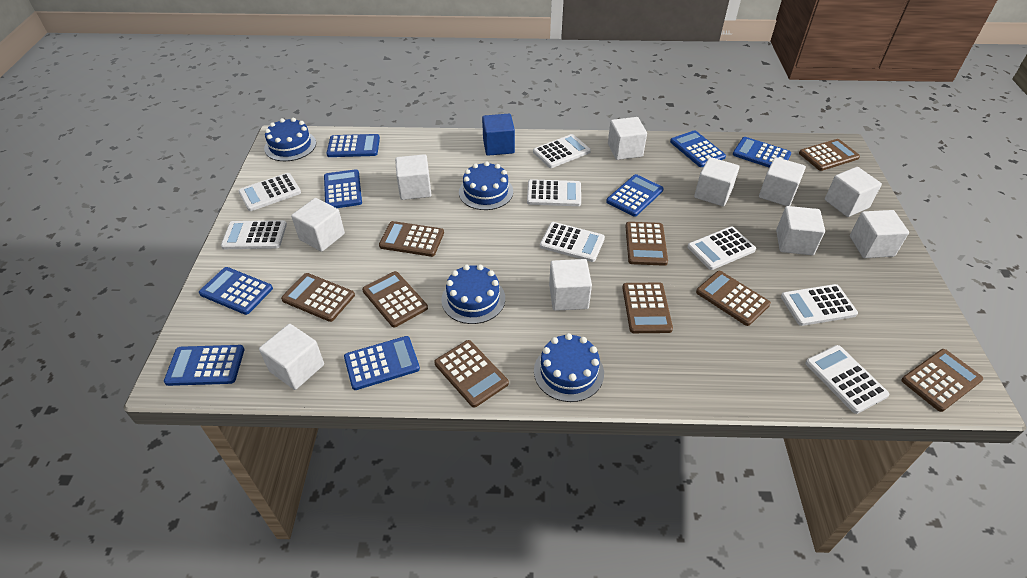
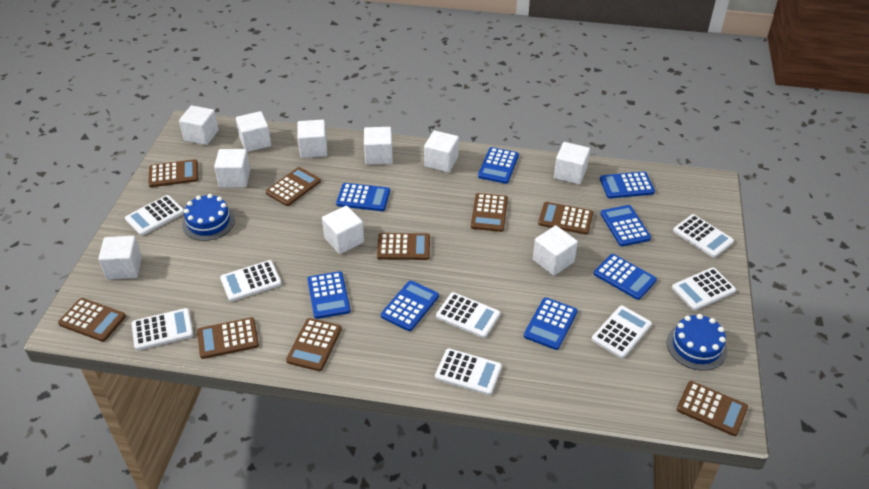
blue cake: 4 -> 2
blue cube: 1 -> 0

